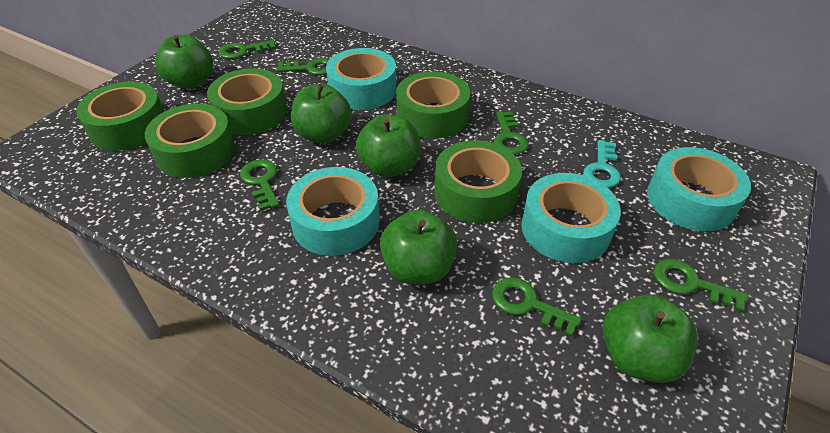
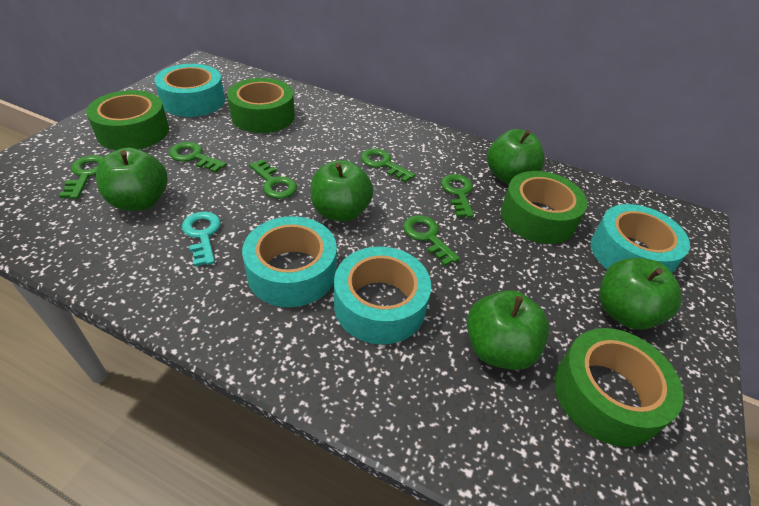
green tape: 5 -> 4

